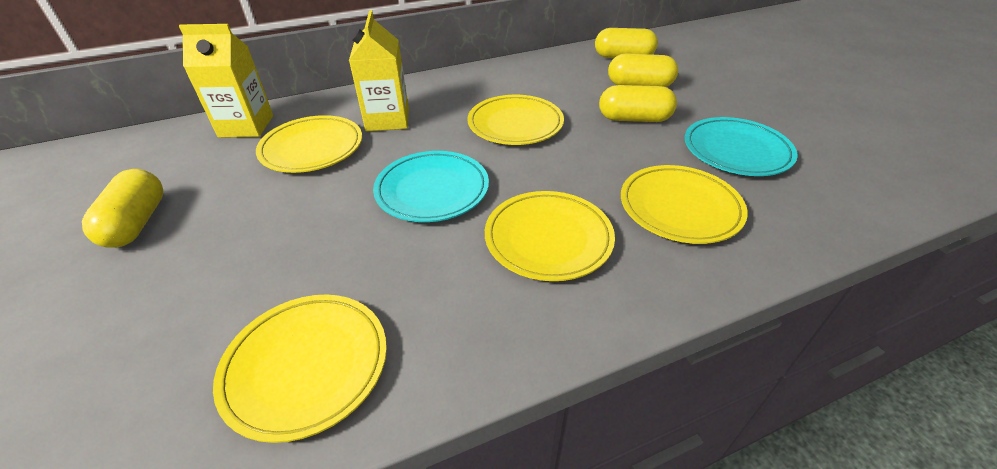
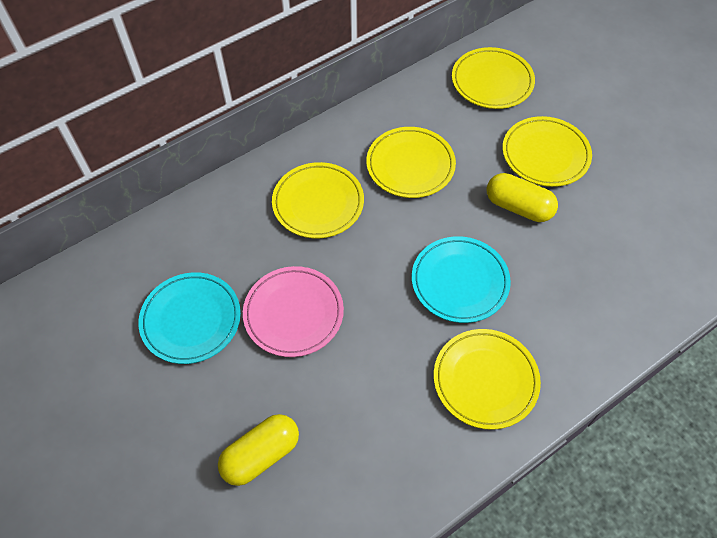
pink plate: 0 -> 1
yellow capsule: 4 -> 2
yellow carton: 2 -> 0

